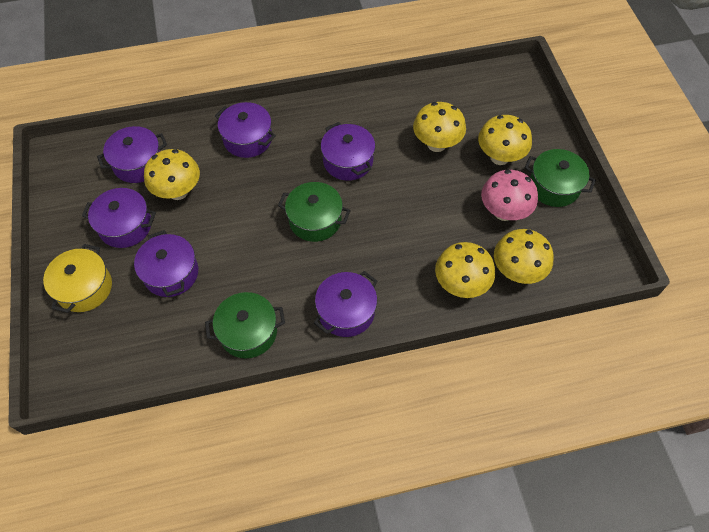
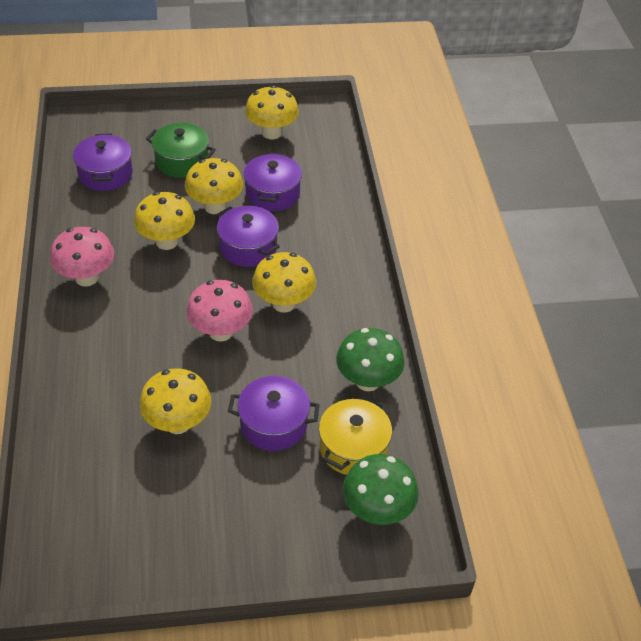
green mushroom: 0 -> 2
green pot: 3 -> 1
pink mushroom: 1 -> 2
purple pot: 6 -> 4

